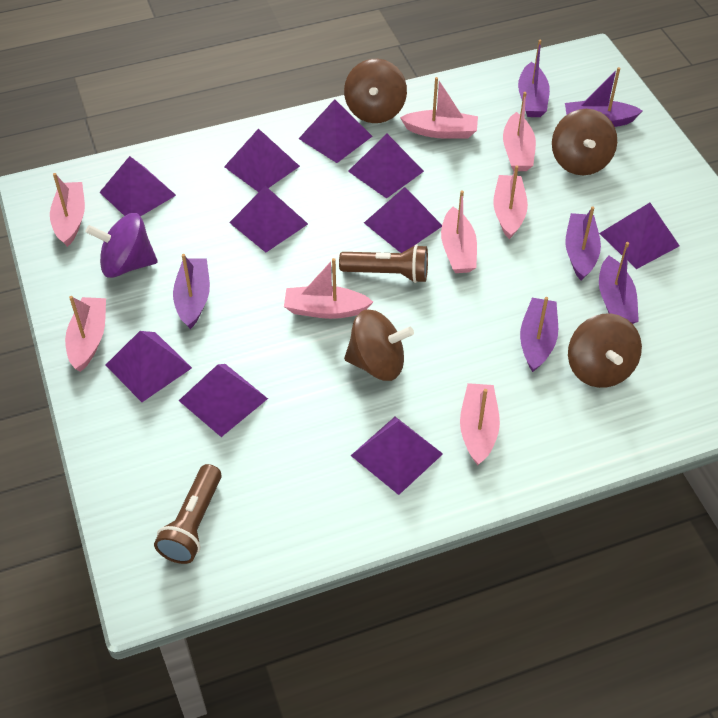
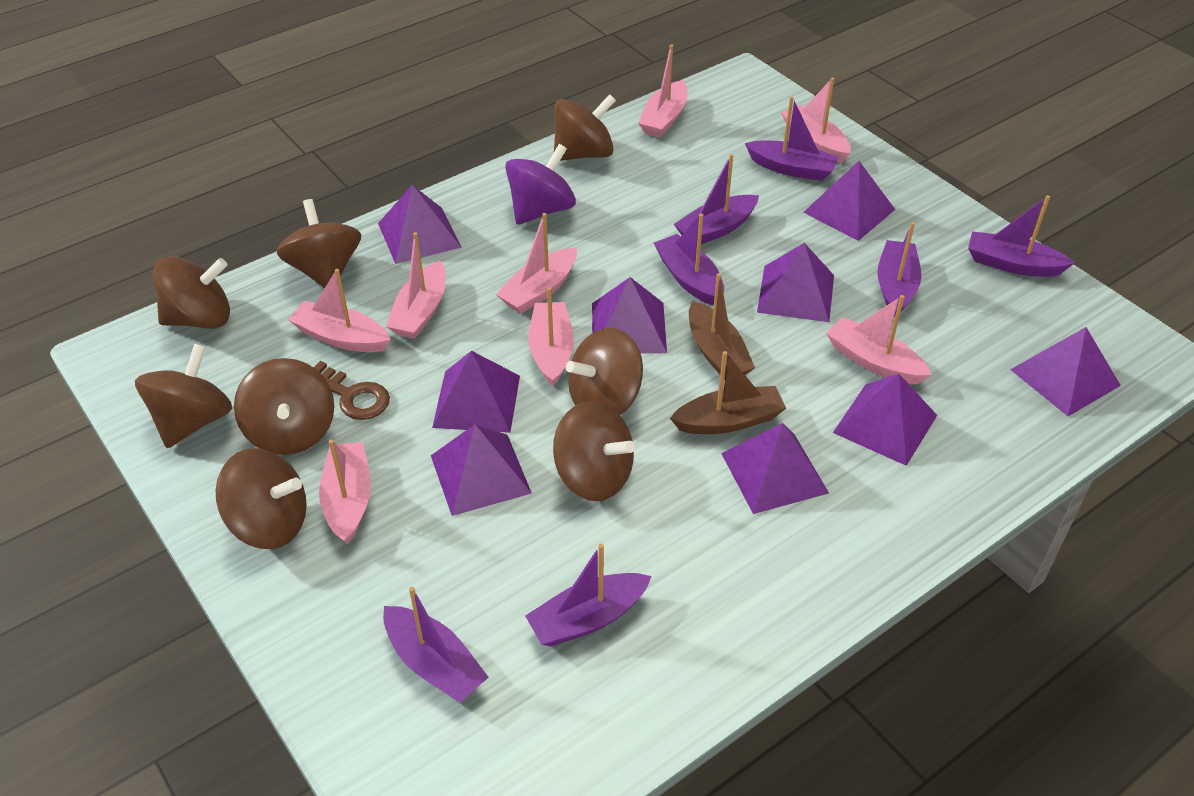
brown boat: 0 -> 2
brown flashlight: 2 -> 0
brown key: 0 -> 1
brown spinning top: 4 -> 8
purple boat: 6 -> 7
purple pyramid: 10 -> 9

